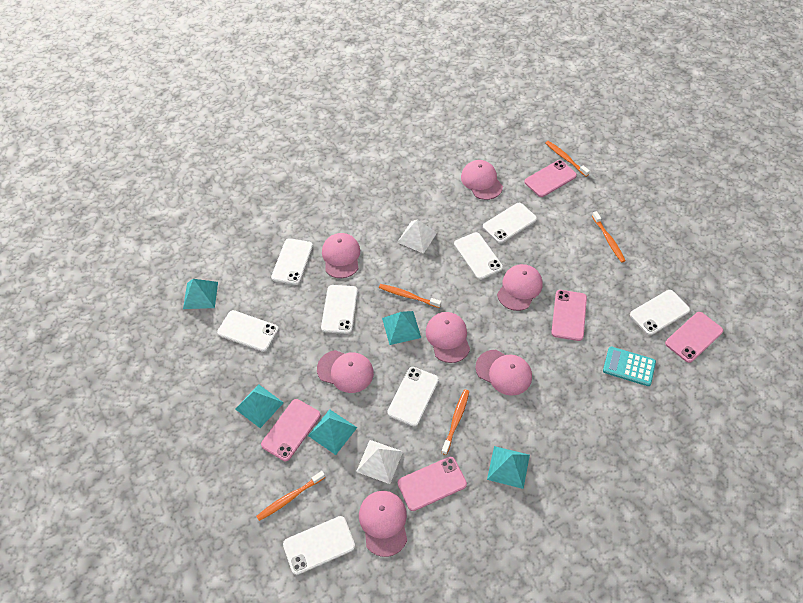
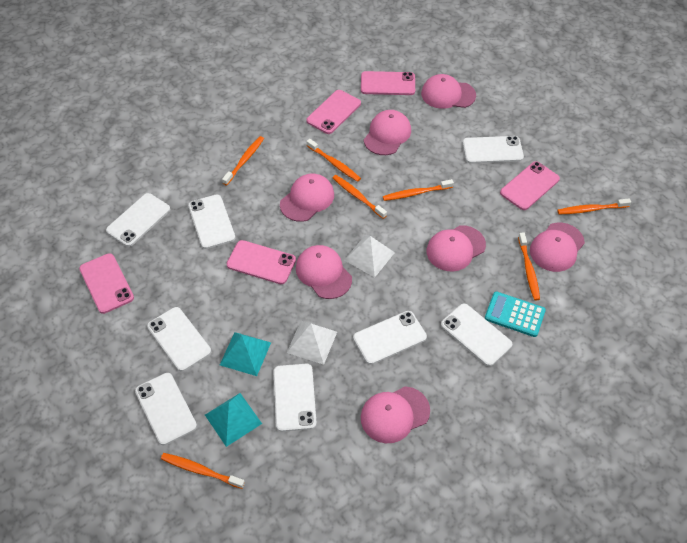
orange toothbrush: 5 -> 7
turquoise pyramid: 5 -> 2

